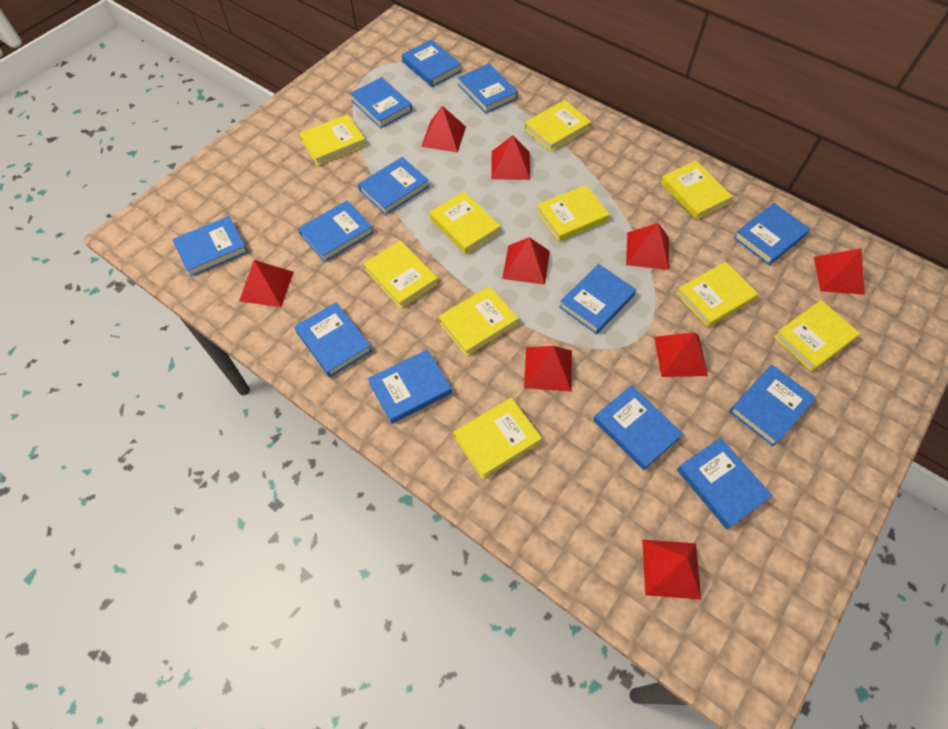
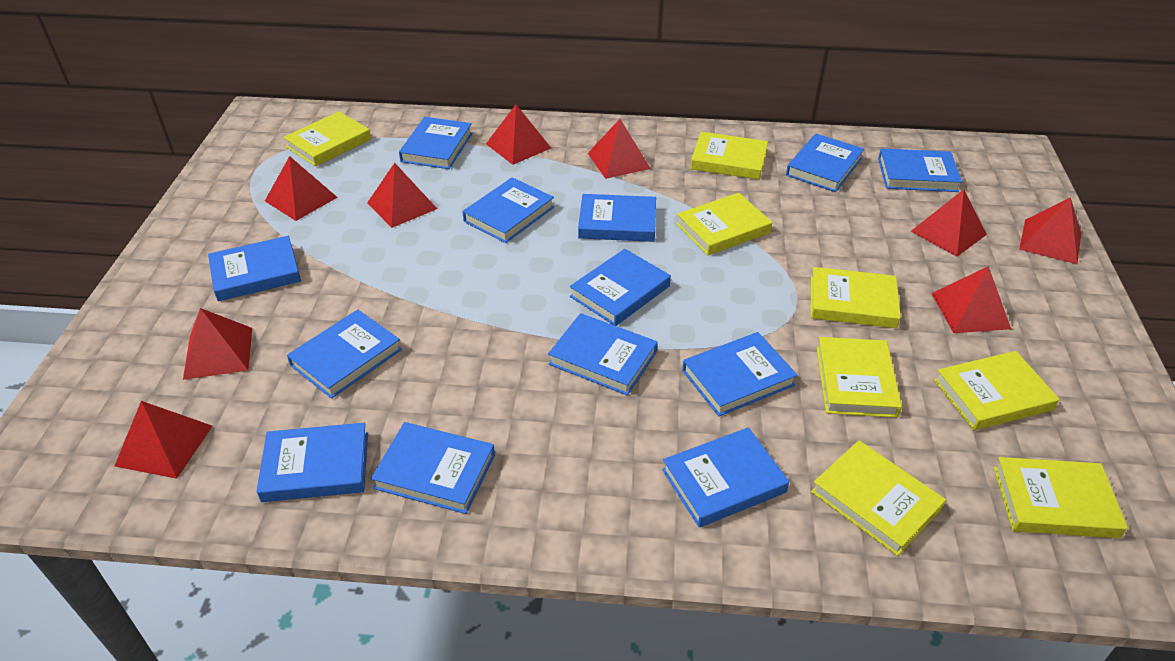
yellow book: 10 -> 8

